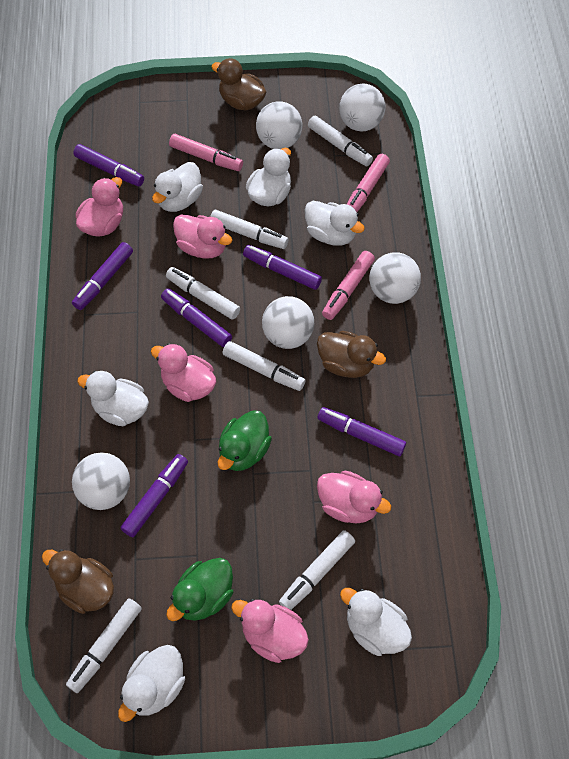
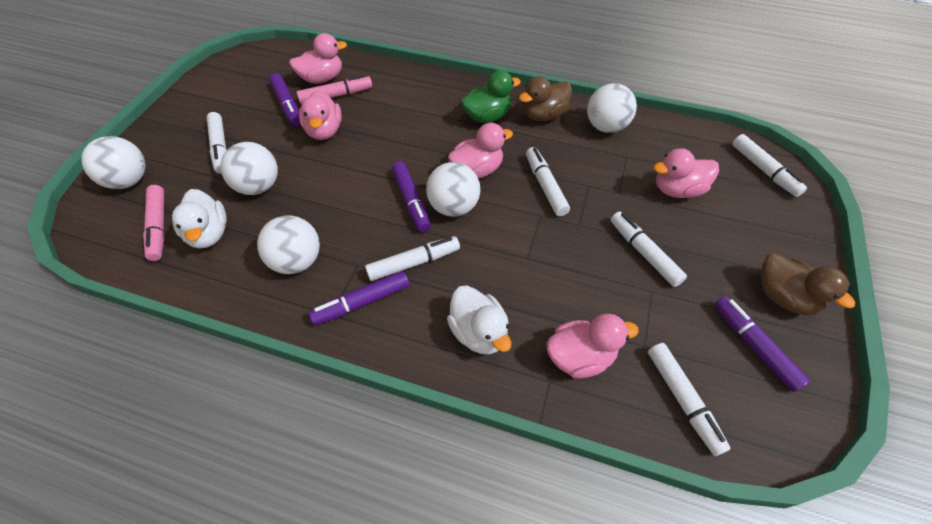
brown duck: 3 -> 2
green duck: 2 -> 1
pink marker: 3 -> 2
purple marker: 6 -> 4
white duck: 6 -> 2

